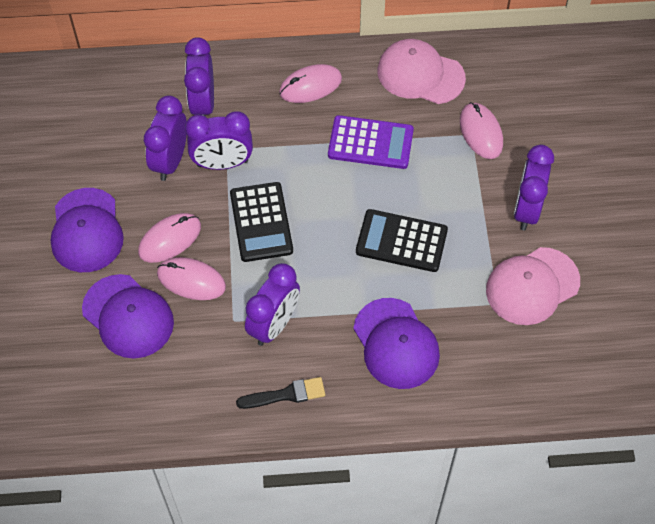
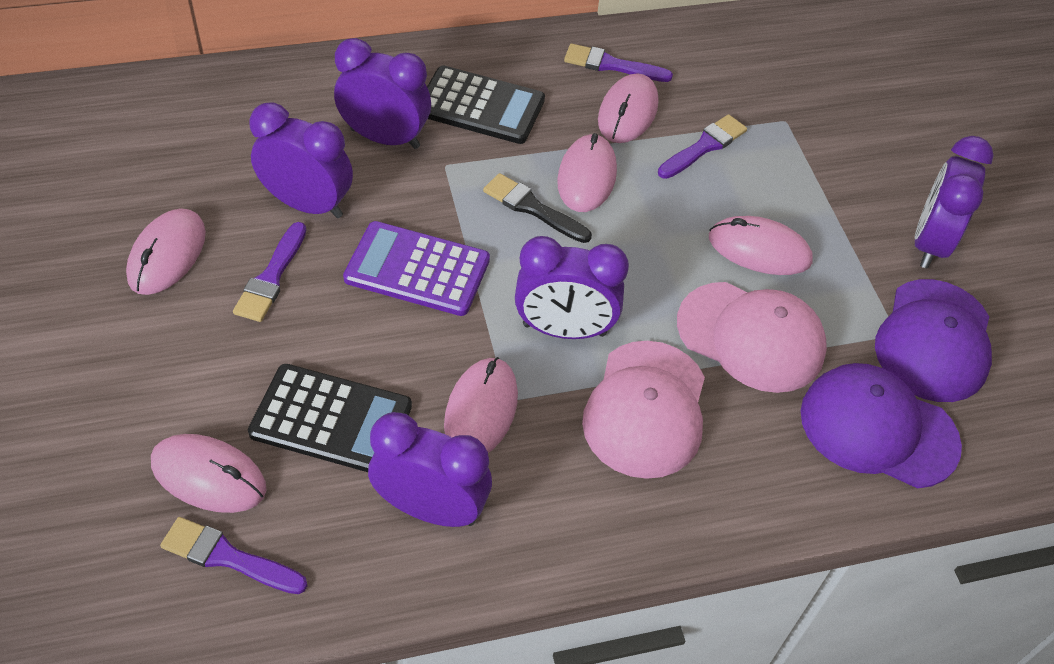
pink mouse: 4 -> 6
purple brush: 0 -> 4
purple cap: 3 -> 2

